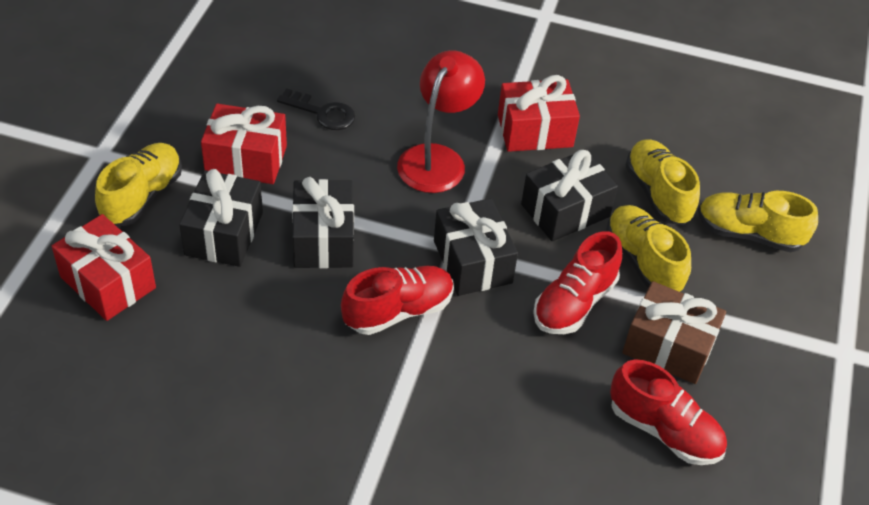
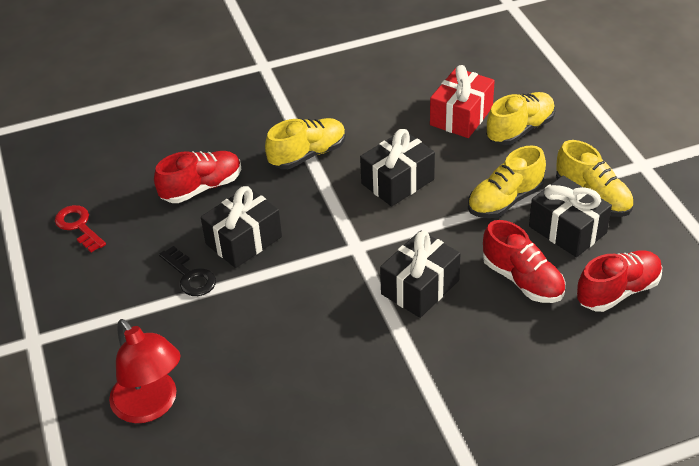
brown gift: 1 -> 0
red gift: 3 -> 1
red key: 0 -> 1

